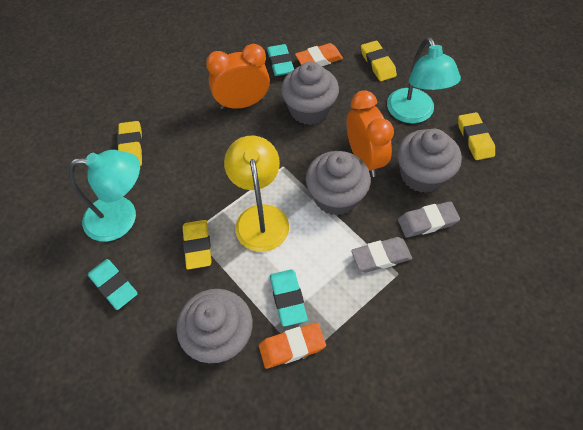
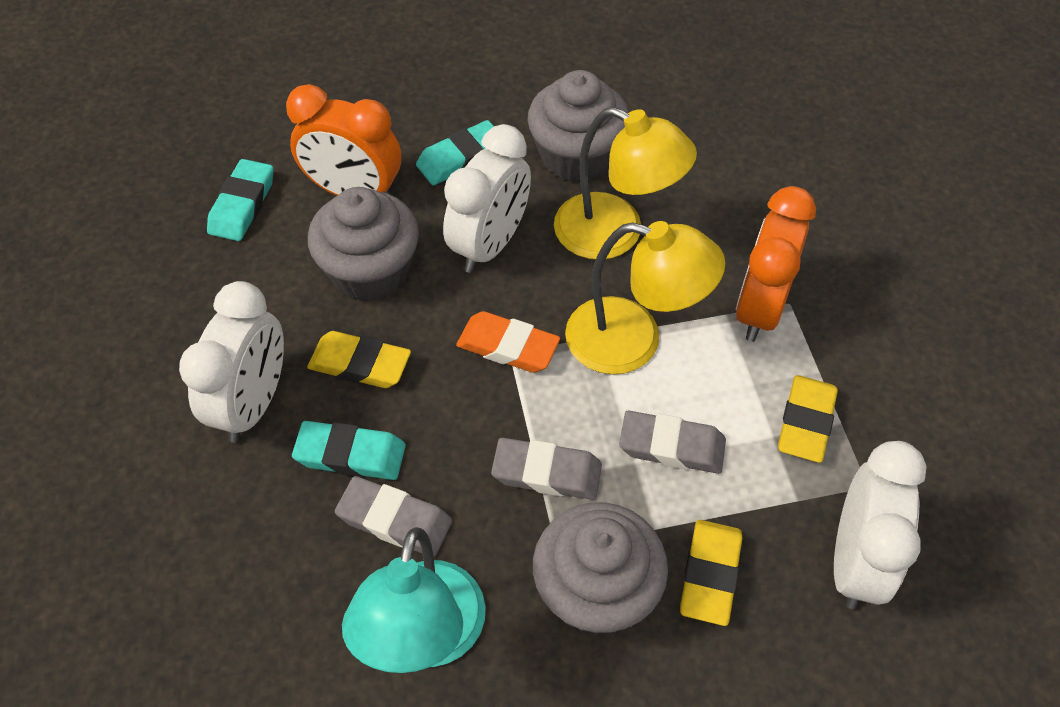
grey cupcake: 4 -> 3
grey eraser: 2 -> 3
orange eraser: 2 -> 1
turquoise lamp: 2 -> 1
white clock: 0 -> 3
yellow eraser: 4 -> 3
yellow lamp: 1 -> 2

